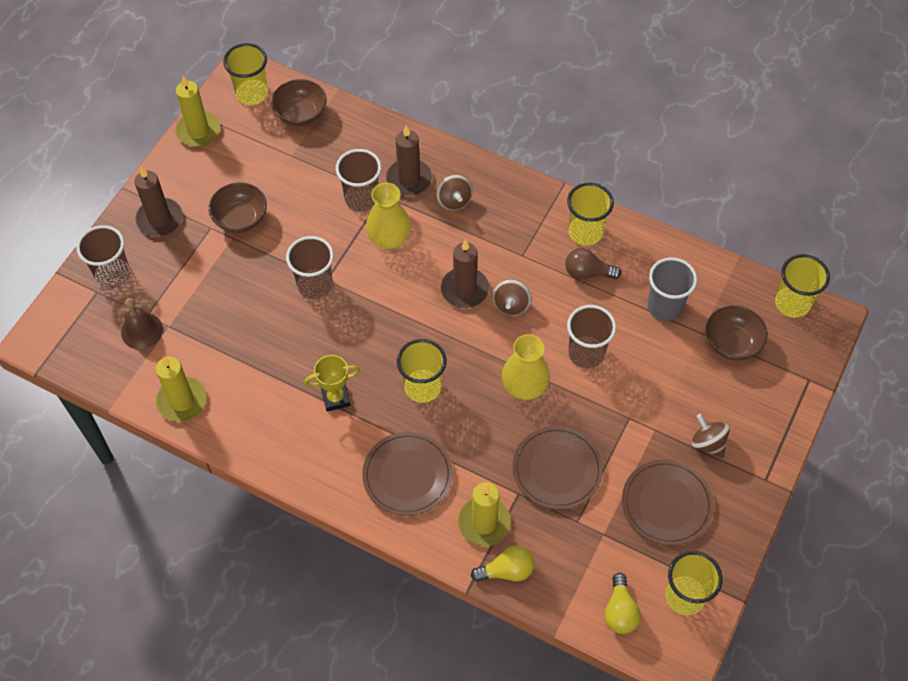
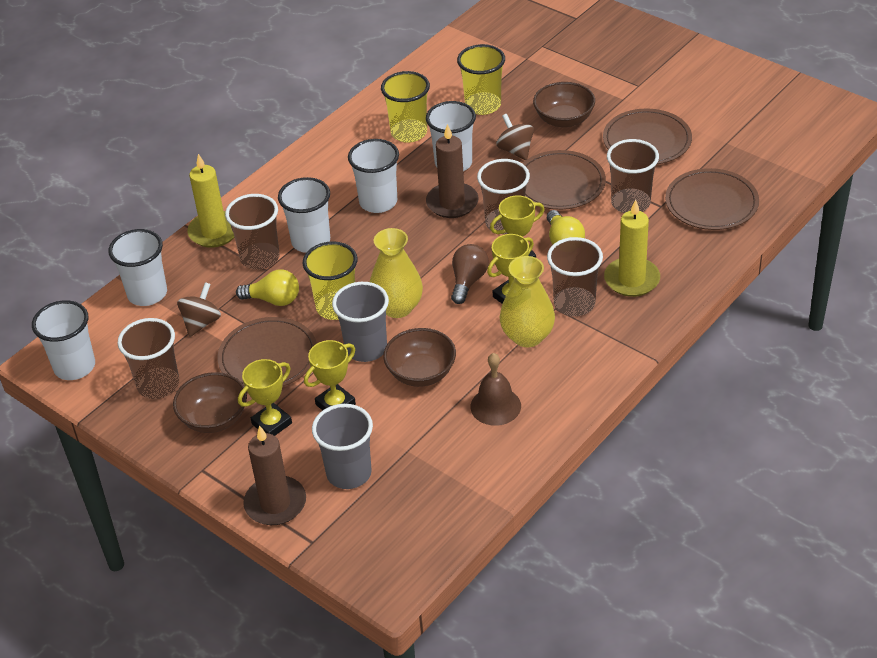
brown candle: 3 -> 2
brown cup: 4 -> 5
brown plate: 3 -> 4
brown spinning top: 3 -> 2
grey cup: 1 -> 2
white cup: 0 -> 5
yellow candle: 3 -> 2
yellow cup: 5 -> 3
yellow trophy: 1 -> 4

